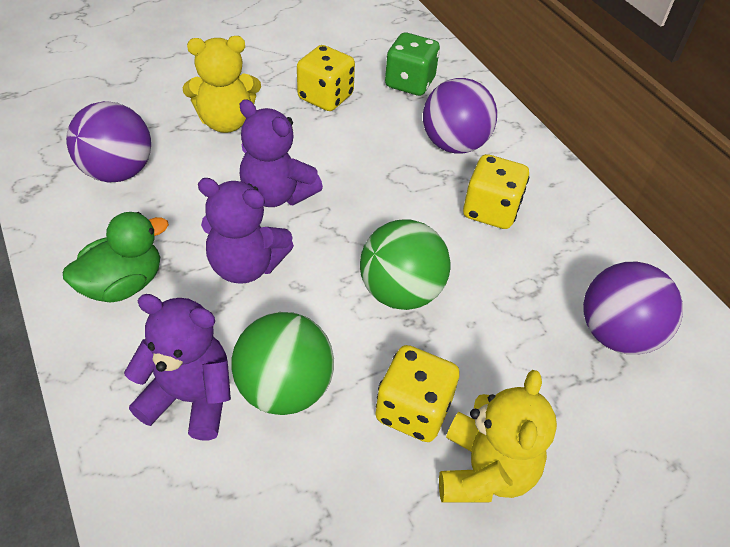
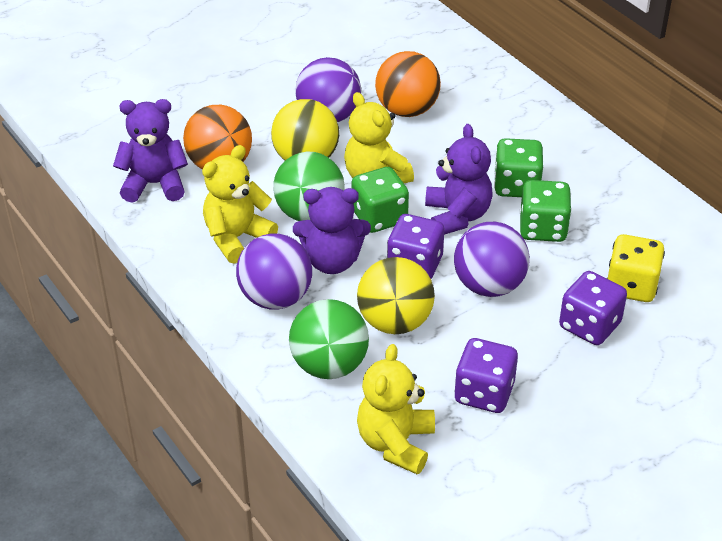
green dice: 1 -> 3
green duck: 1 -> 0
orange ball: 0 -> 2
purple dice: 0 -> 3
yellow ball: 0 -> 2
yellow dice: 3 -> 1
yellow teddy bear: 2 -> 3

